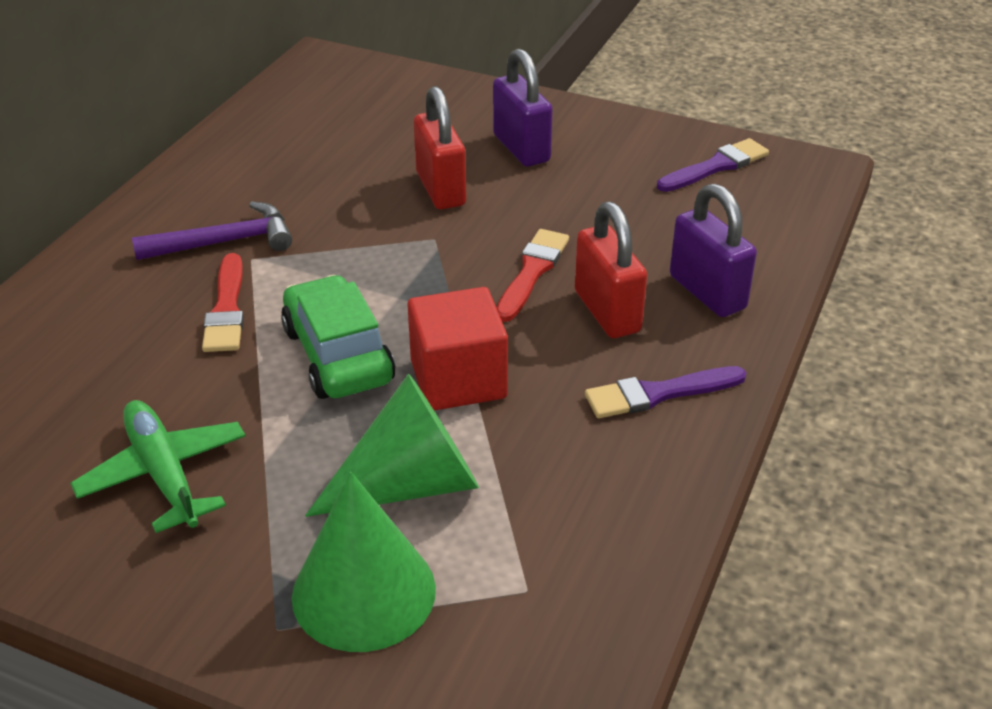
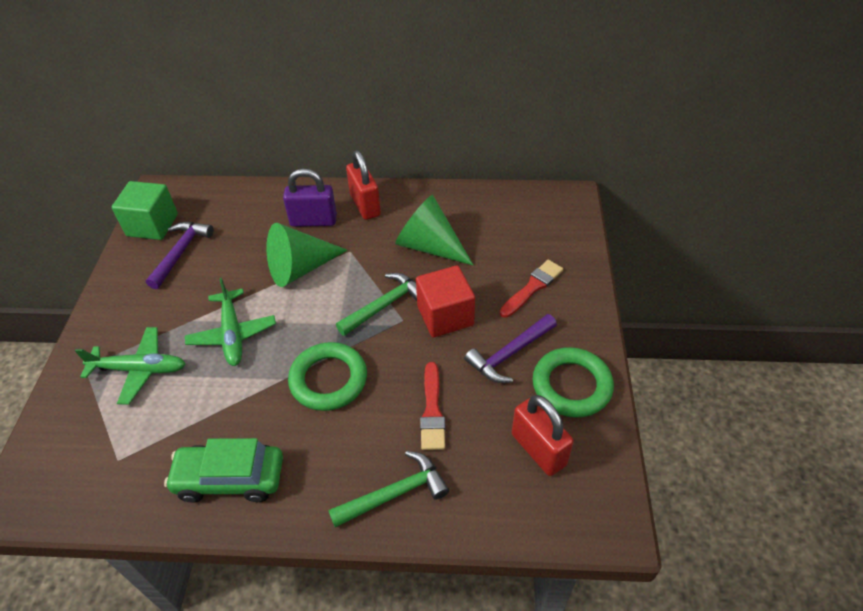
green cube: 0 -> 1
green hammer: 0 -> 2
green plane: 1 -> 2
green ring: 0 -> 2
purple brush: 2 -> 0
purple hammer: 1 -> 2
purple padlock: 2 -> 1

